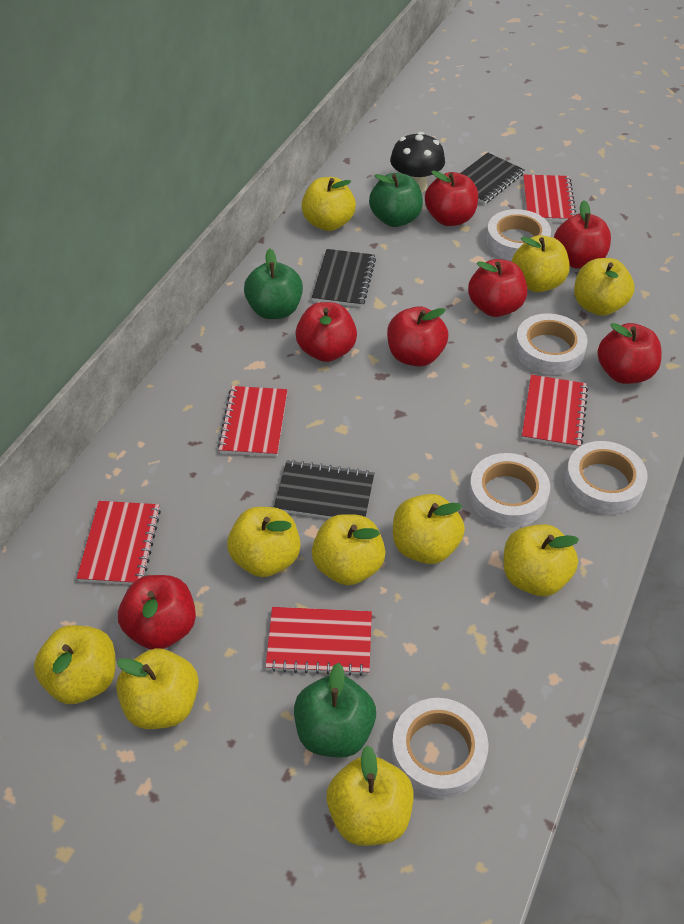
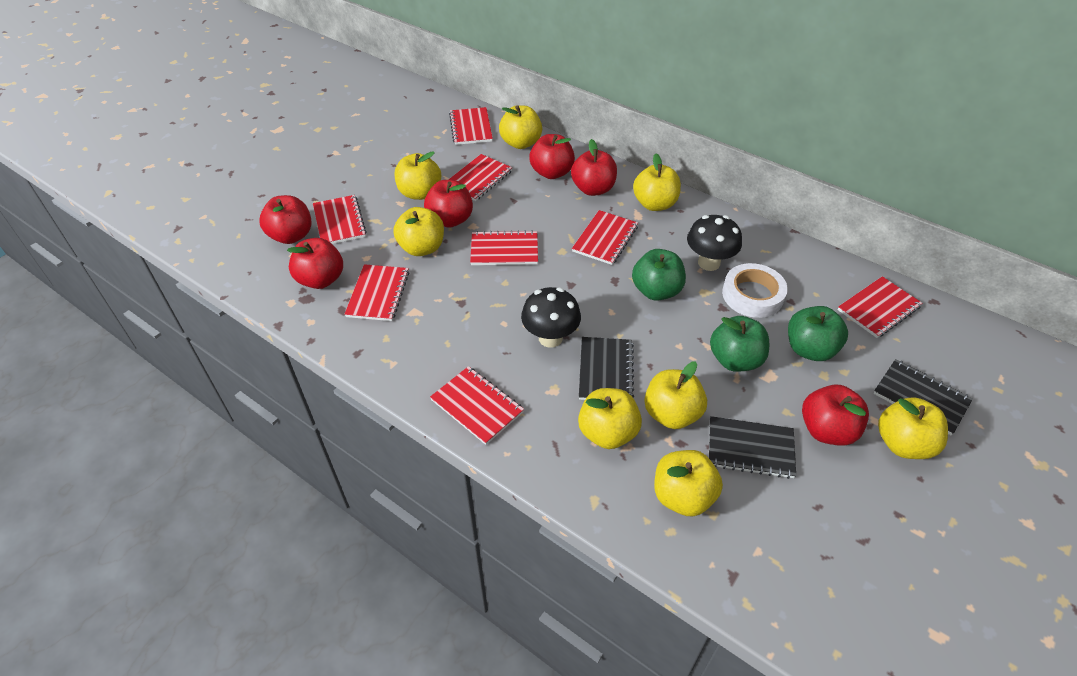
black mushroom: 1 -> 2
red apple: 7 -> 6
red notebook: 5 -> 8
white tape: 5 -> 1
yellow apple: 10 -> 8

